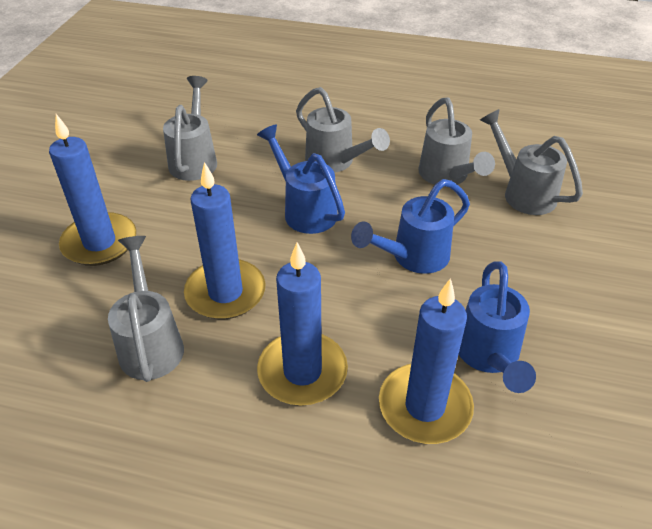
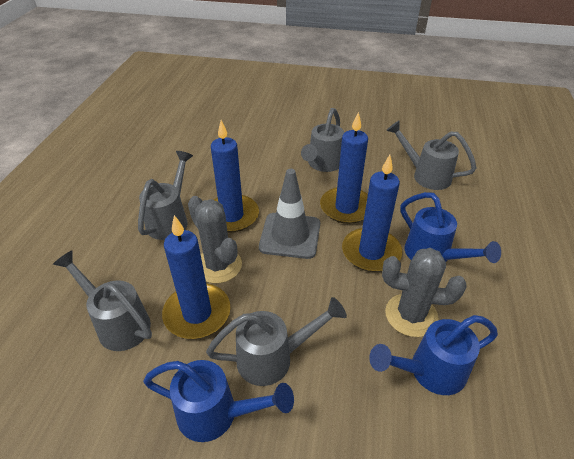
grey cactus: 0 -> 2
grey traffic cone: 0 -> 1

